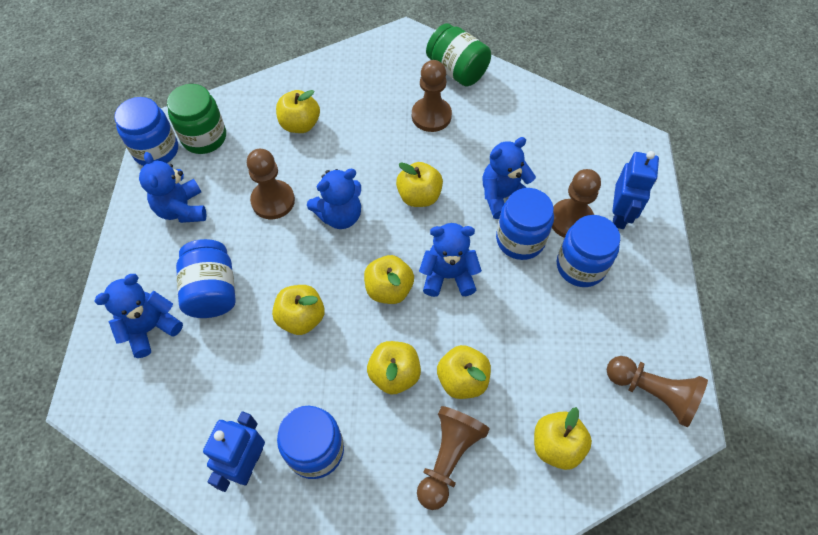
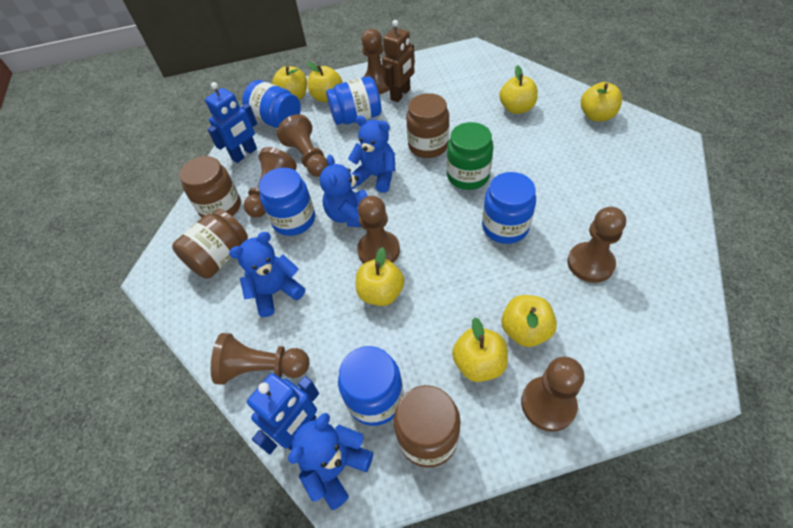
blue teddy bear: 5 -> 4
brown jar: 0 -> 4
brown pawn: 5 -> 7
brown robot: 0 -> 1
green jar: 2 -> 1

